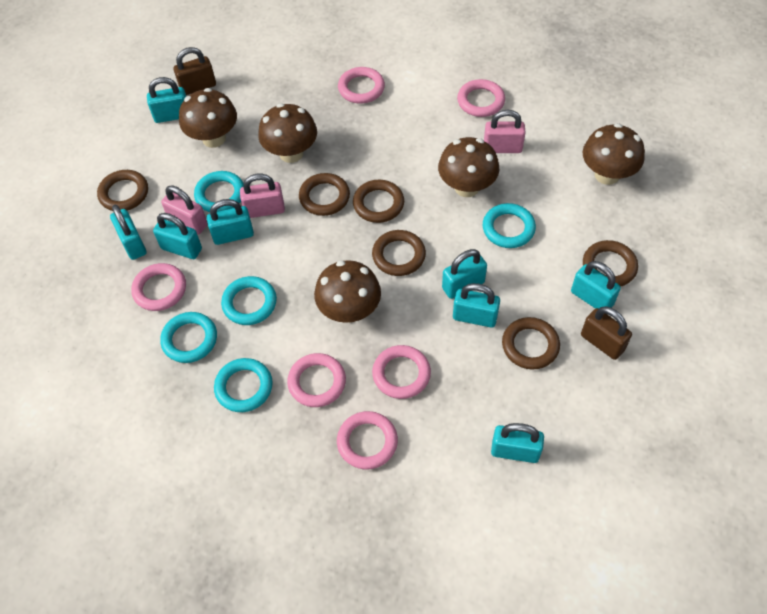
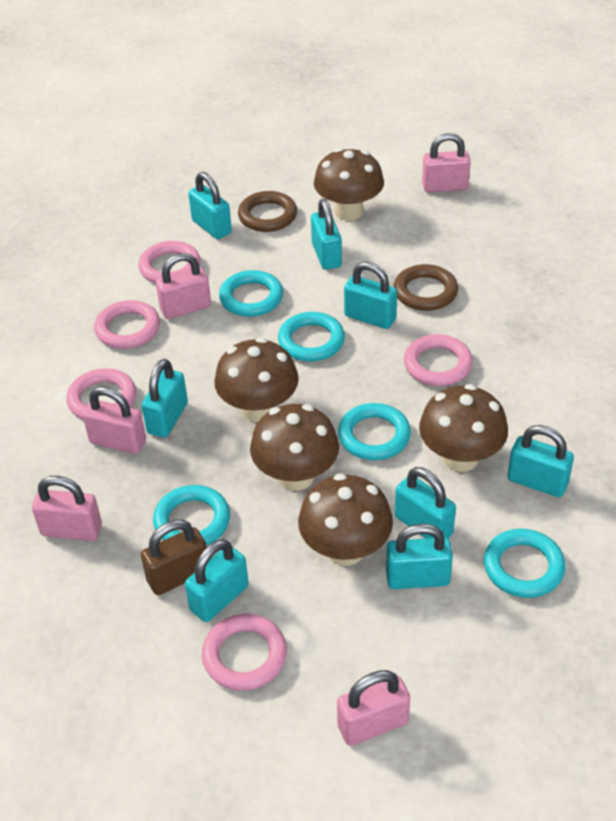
brown padlock: 2 -> 1
brown ring: 6 -> 2
pink padlock: 3 -> 5
pink ring: 6 -> 5

